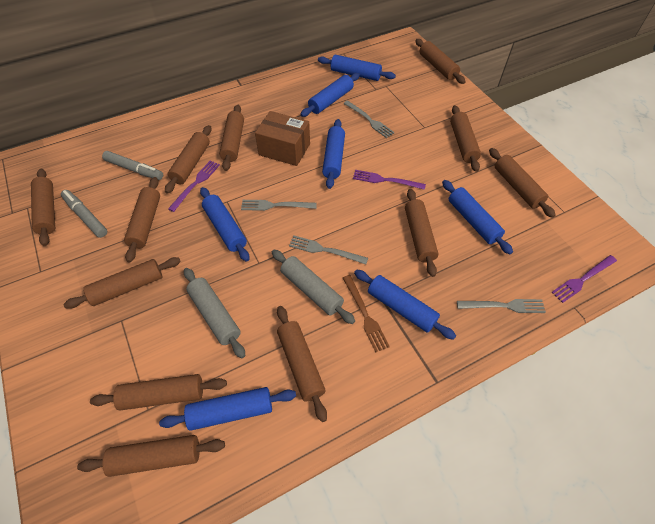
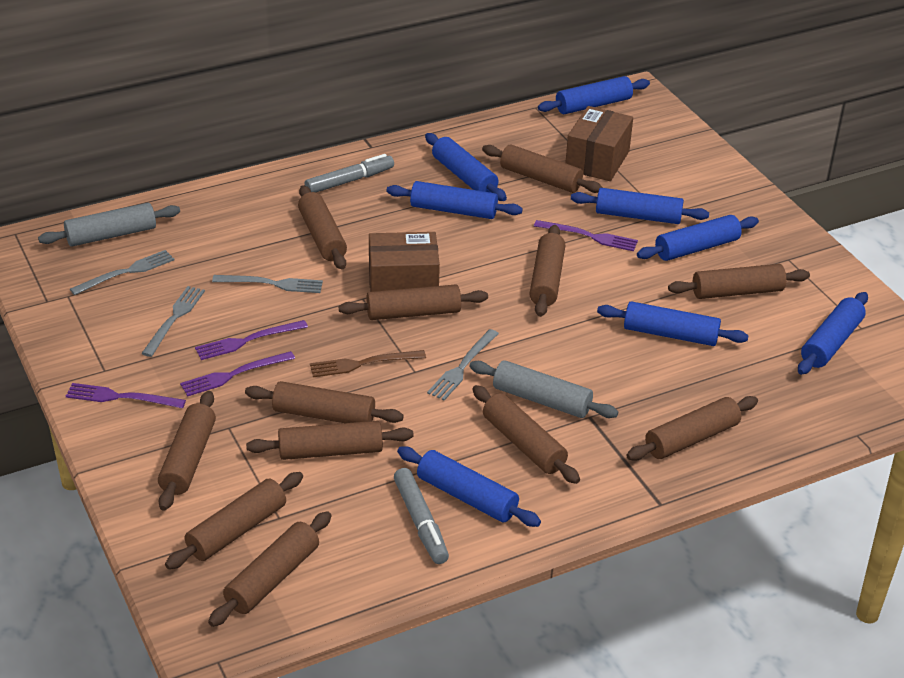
blue rolling pin: 7 -> 8
brown box: 1 -> 2
purple fork: 3 -> 4

